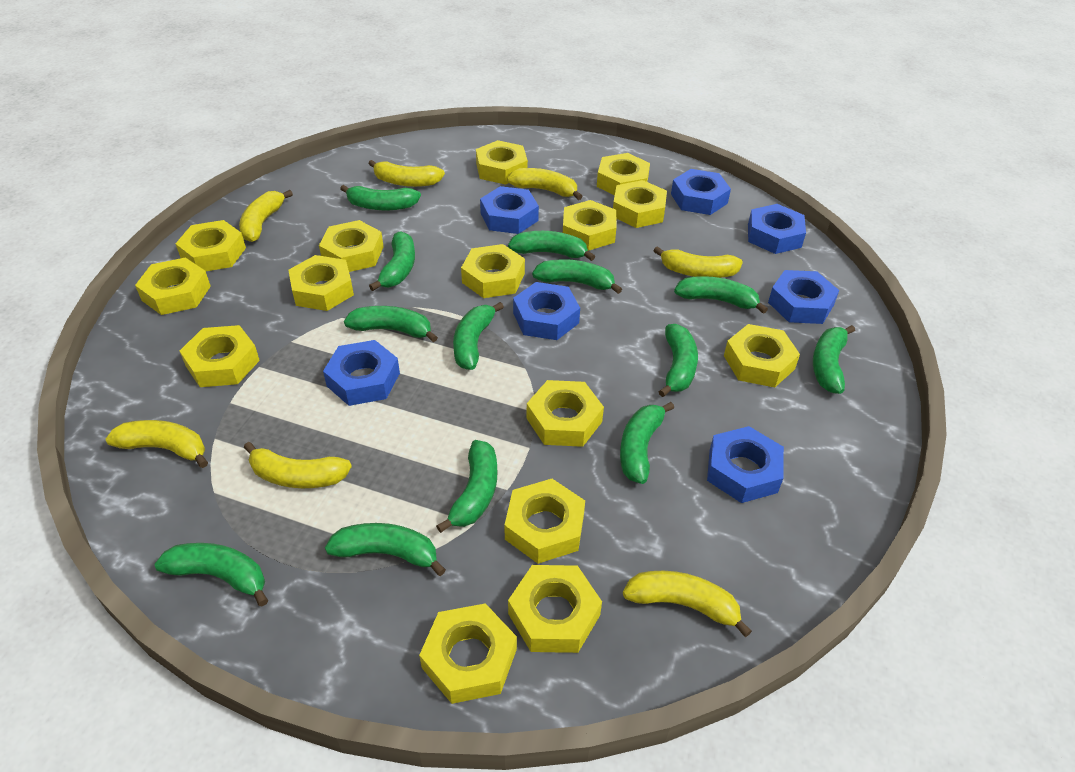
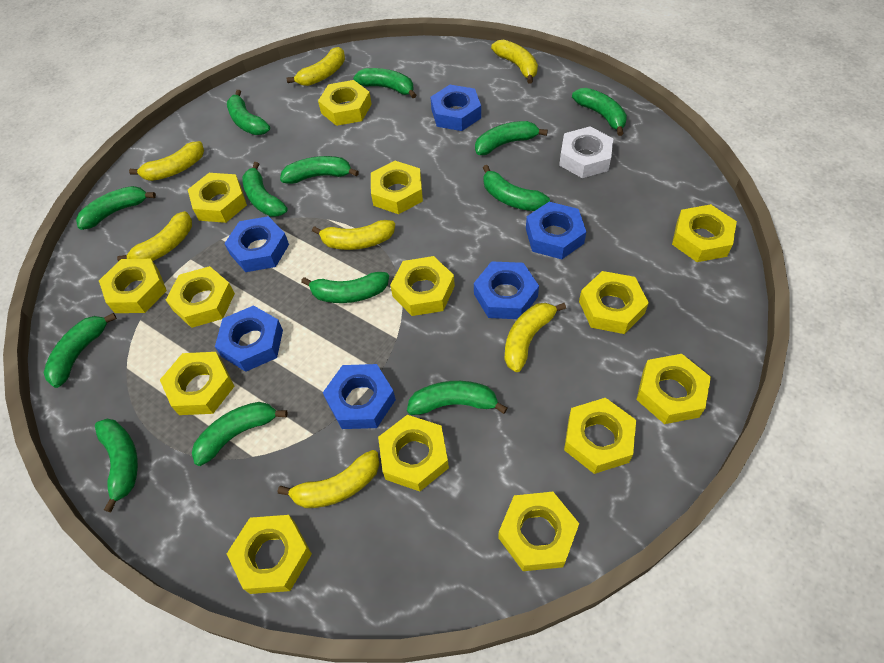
blue nut: 7 -> 6
white nut: 0 -> 1
yellow nut: 15 -> 14

